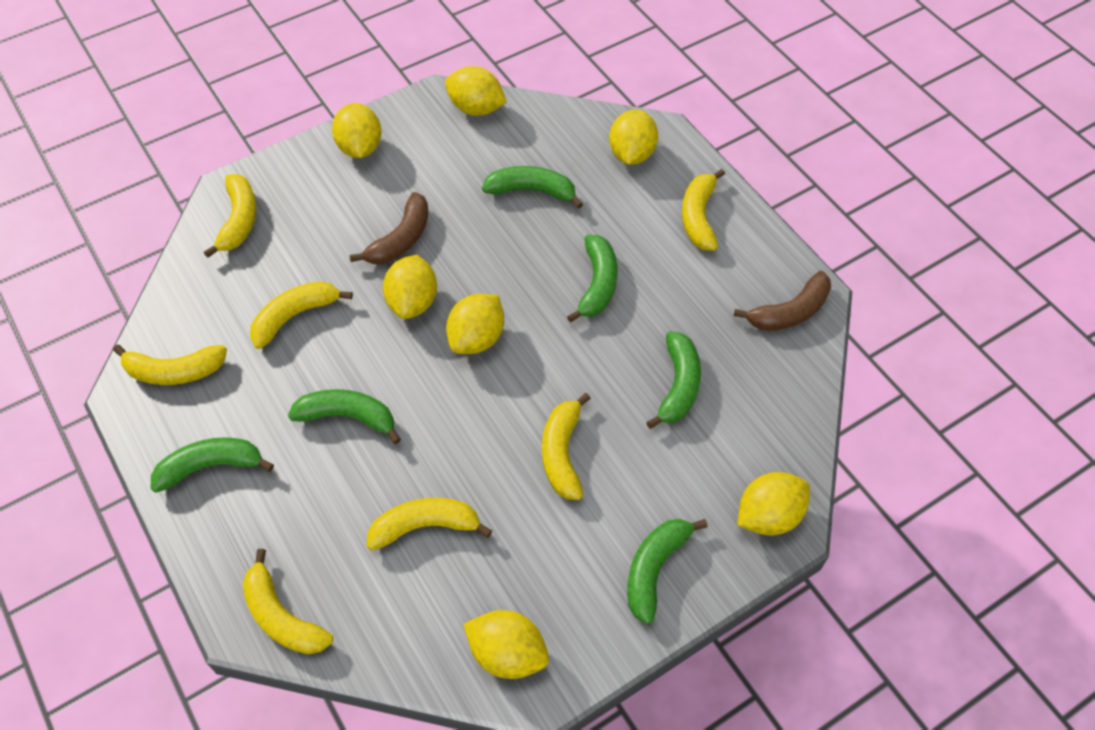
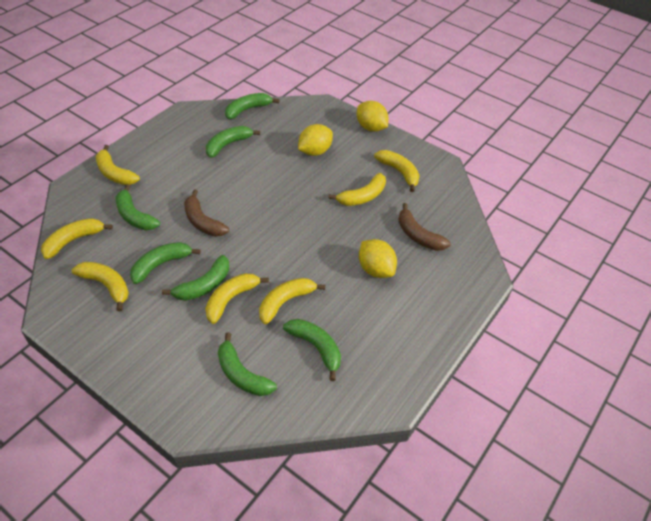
green banana: 6 -> 7
yellow lemon: 7 -> 3

